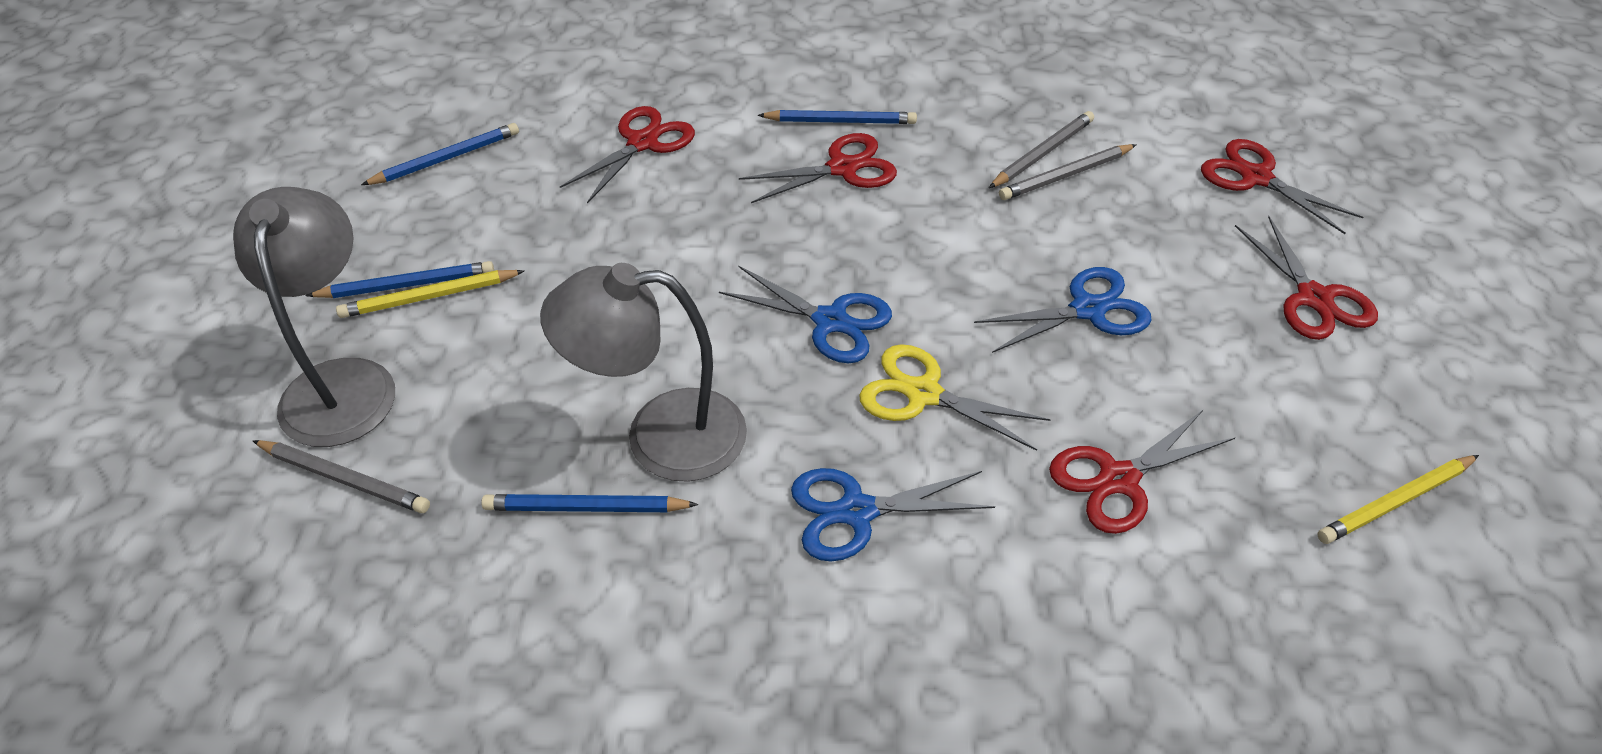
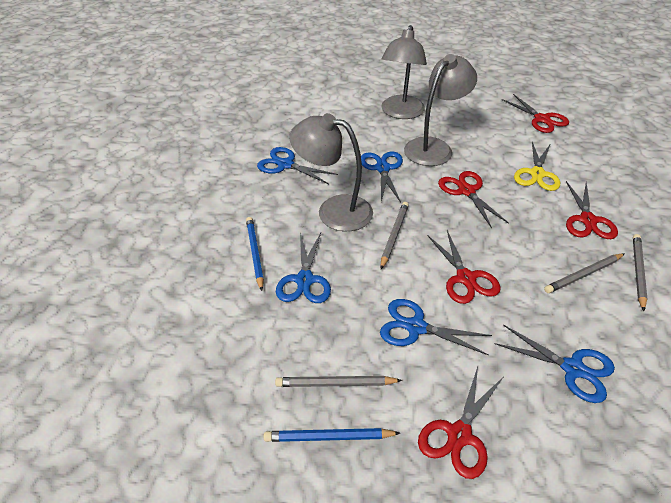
blue pencil: 4 -> 2
blue scissors: 3 -> 5
grey lamp: 2 -> 3
grey pencil: 3 -> 4
yellow pencil: 2 -> 0

